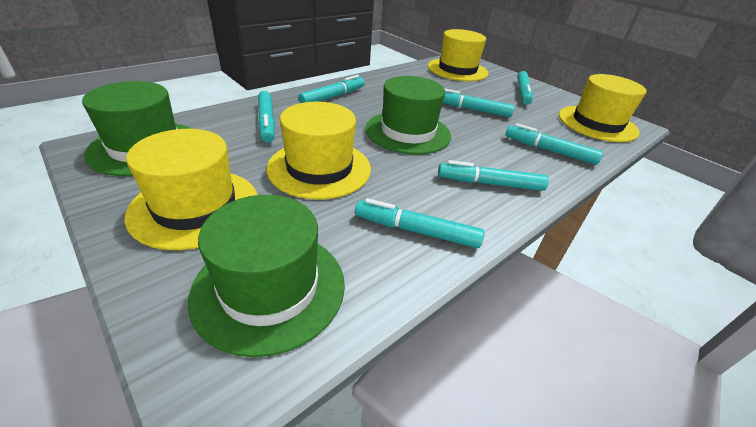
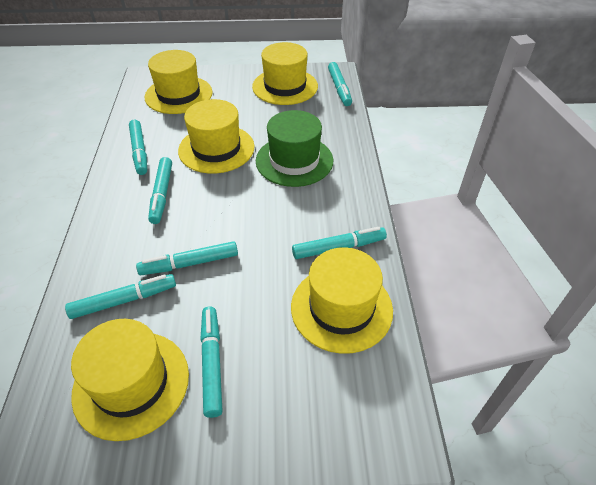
green hat: 3 -> 1
yellow hat: 4 -> 5

